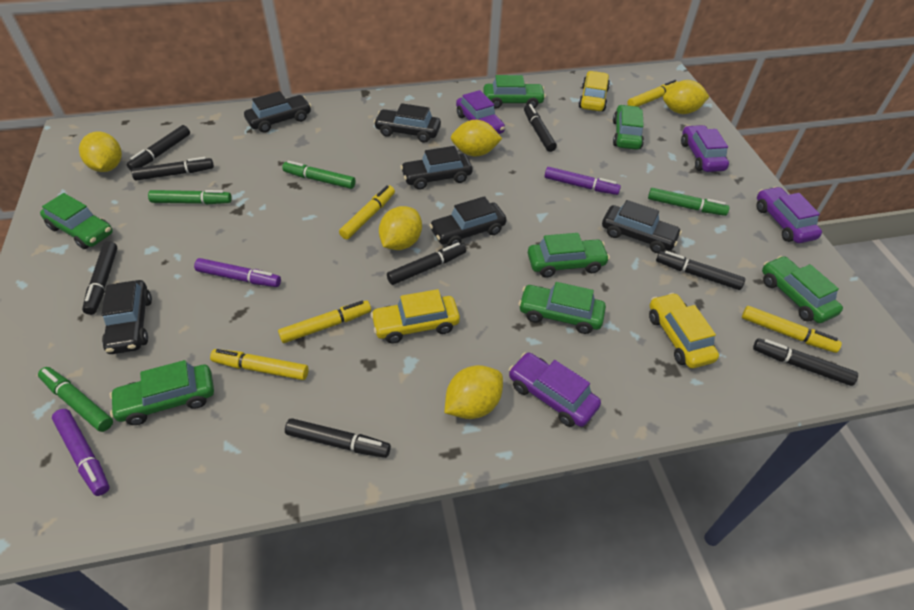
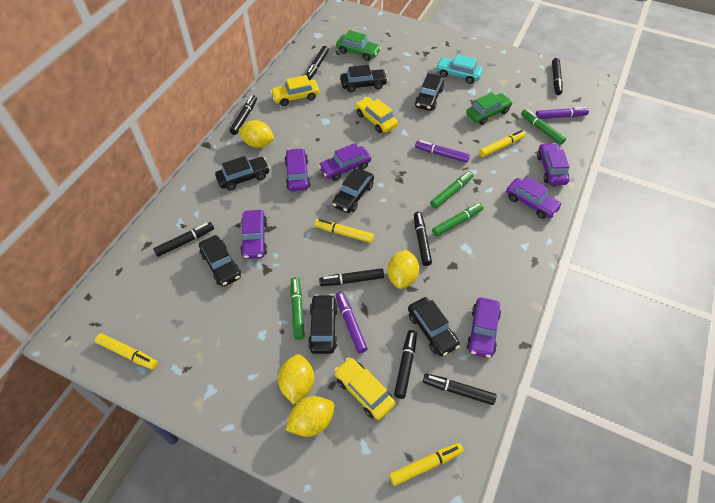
black car: 6 -> 7
green car: 7 -> 2
purple car: 4 -> 6
turquoise car: 0 -> 1
yellow lemon: 5 -> 4
yellow marker: 5 -> 4

